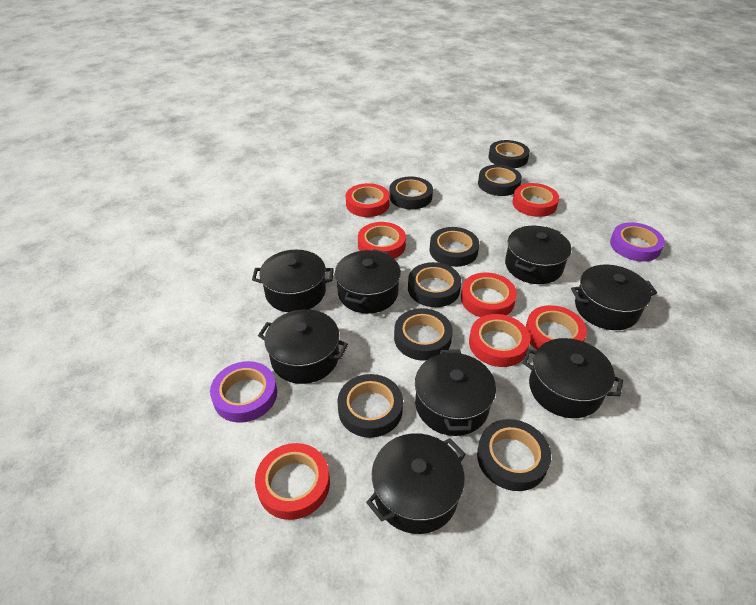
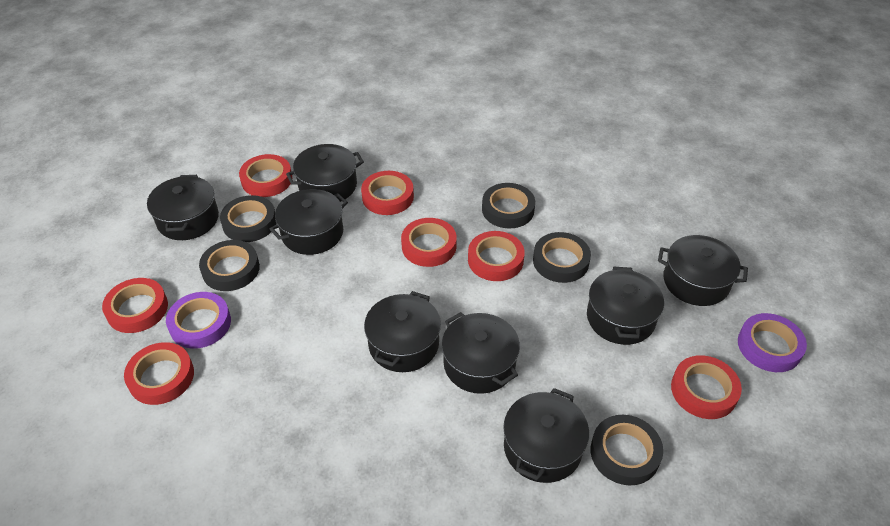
black tape: 8 -> 5

